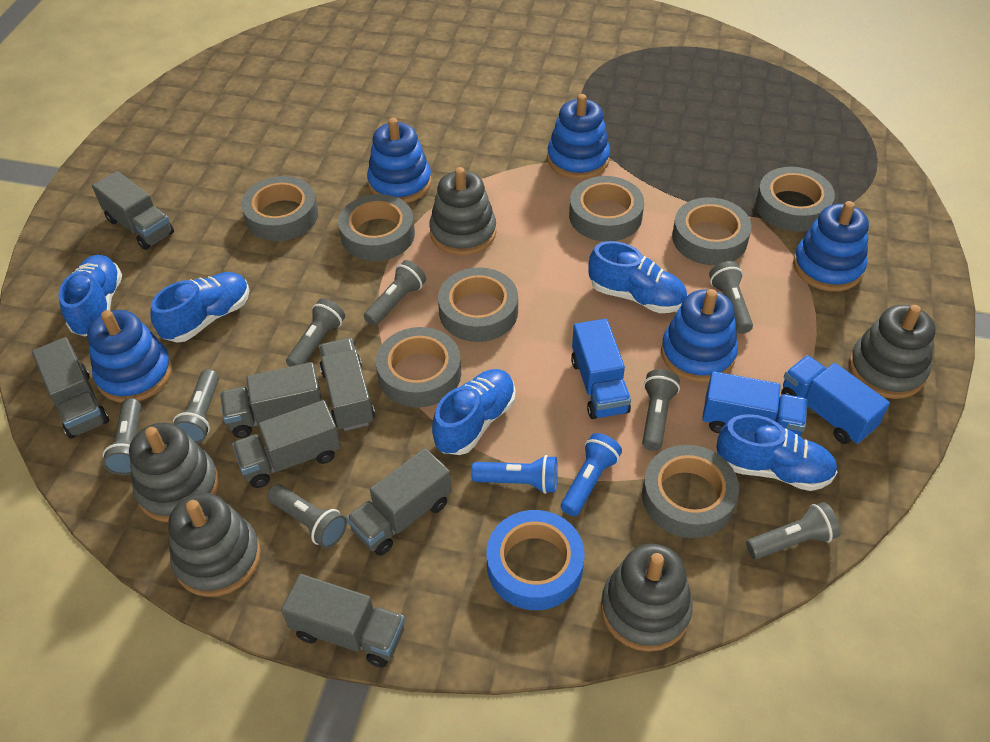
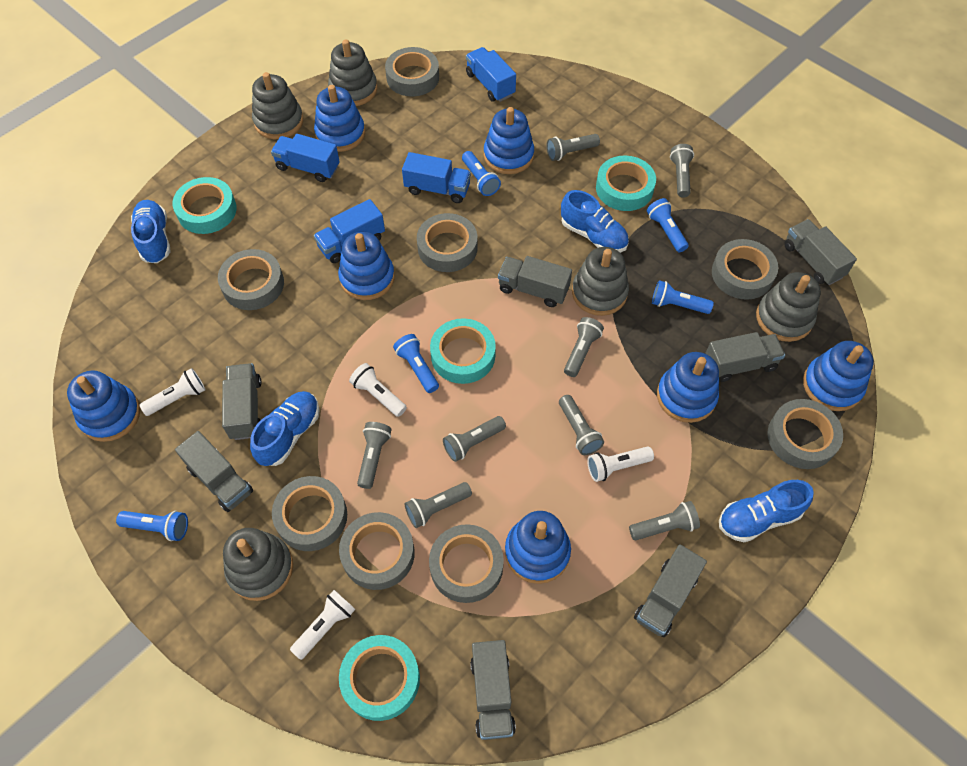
blue flashlight: 2 -> 5
blue shoe: 5 -> 4
blue stacking toy: 5 -> 7
blue tape: 1 -> 0
blue truck: 3 -> 4
turquoise tape: 0 -> 4
white flashlight: 0 -> 4

